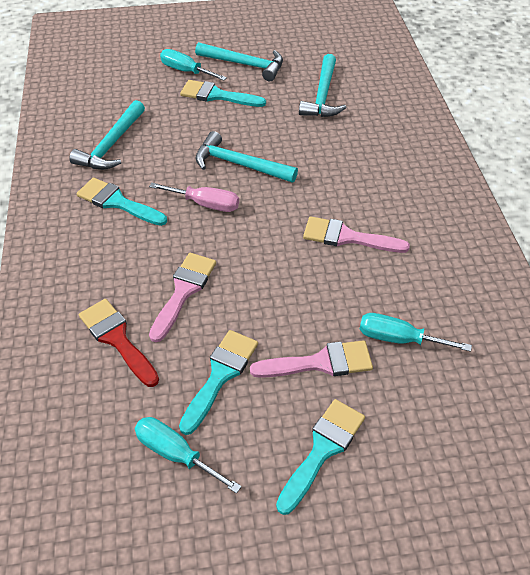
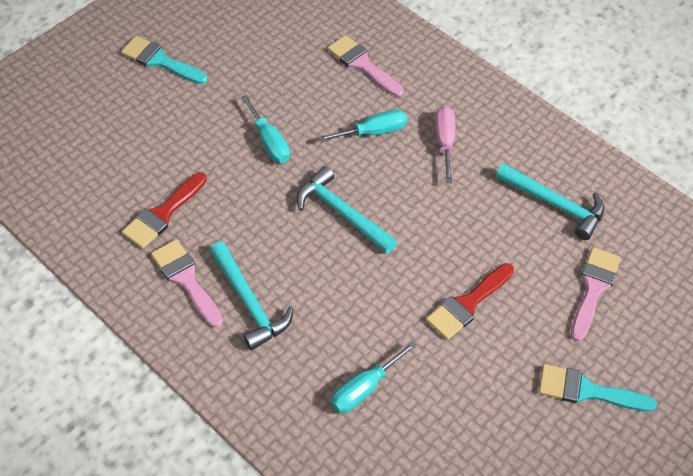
red brush: 1 -> 2
turquoise brush: 4 -> 2
turquoise hammer: 4 -> 3

